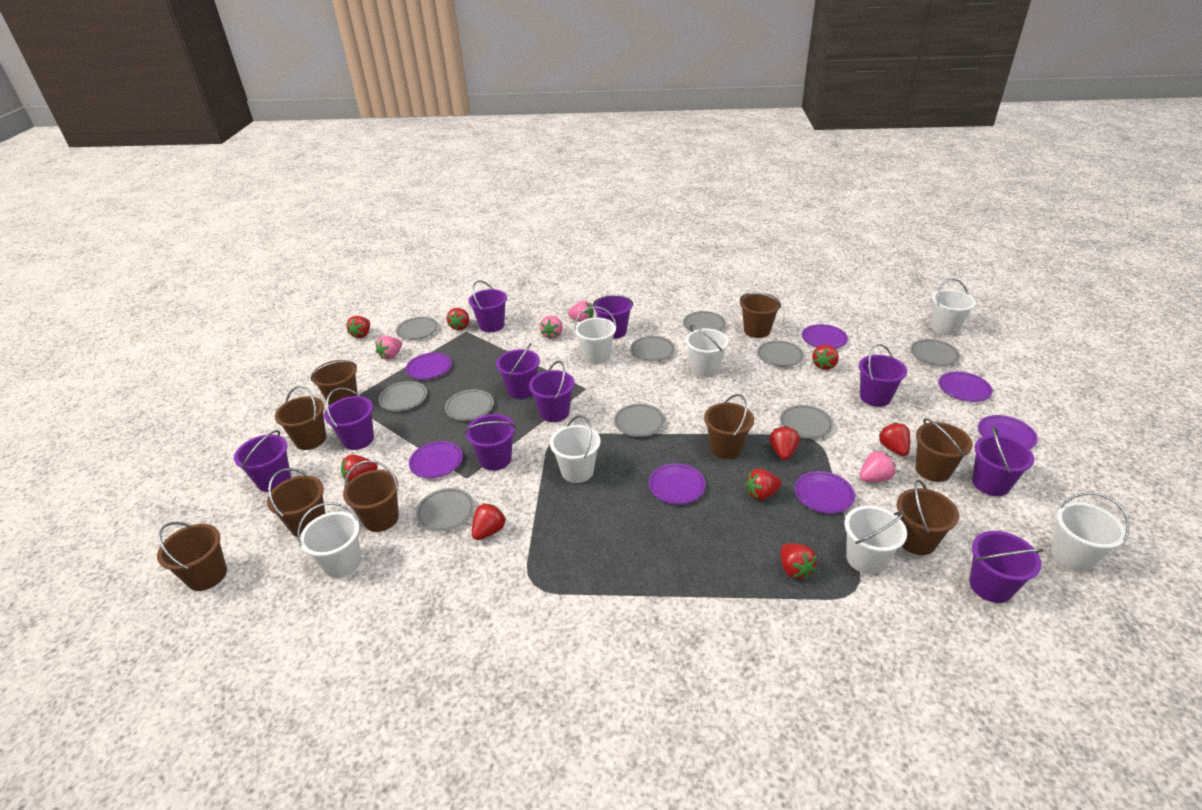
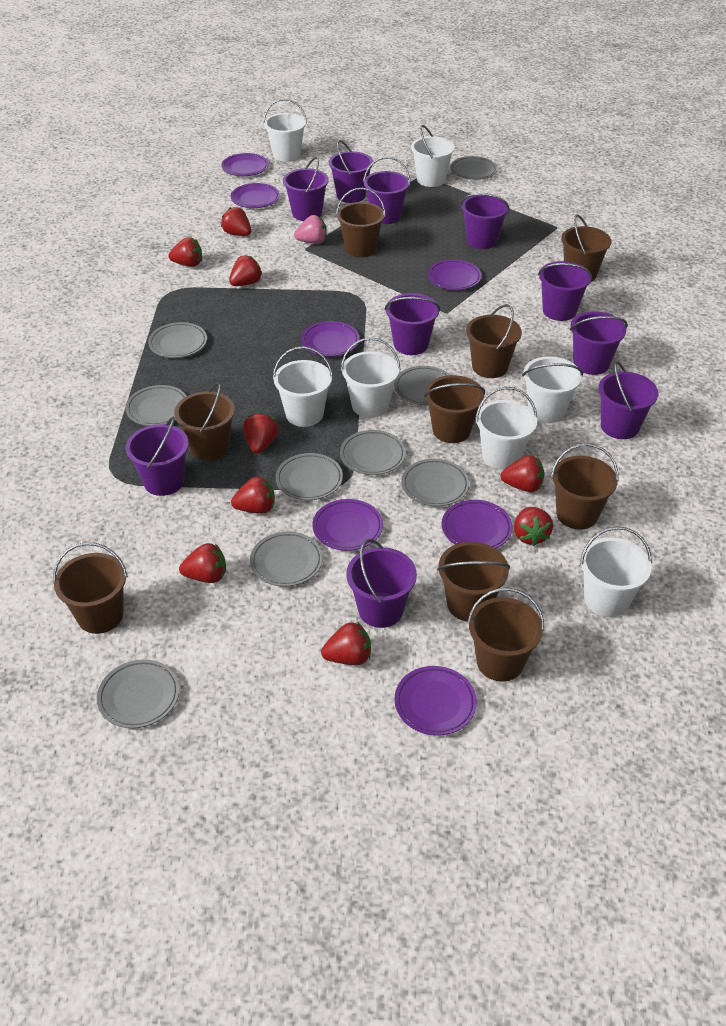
grey plate: 10 -> 9
pink strawberry: 4 -> 1

